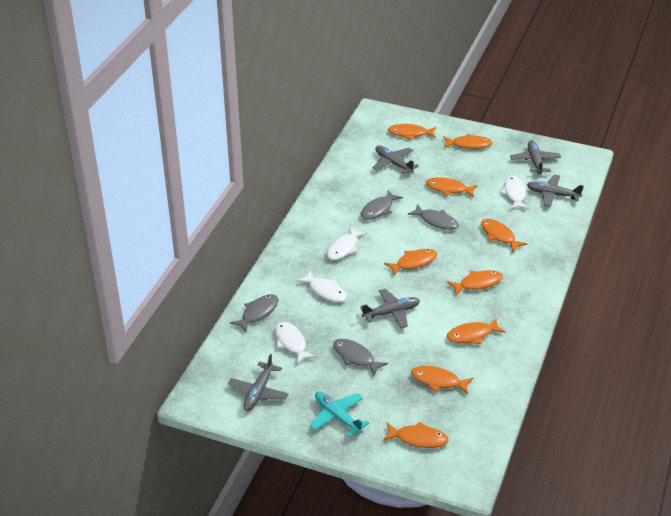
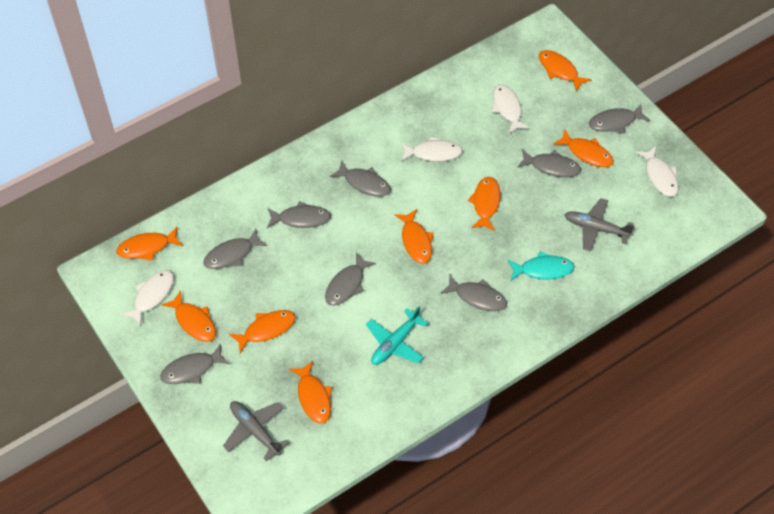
grey fish: 4 -> 8
grey plane: 5 -> 2
orange fish: 9 -> 8
turquoise fish: 0 -> 1

